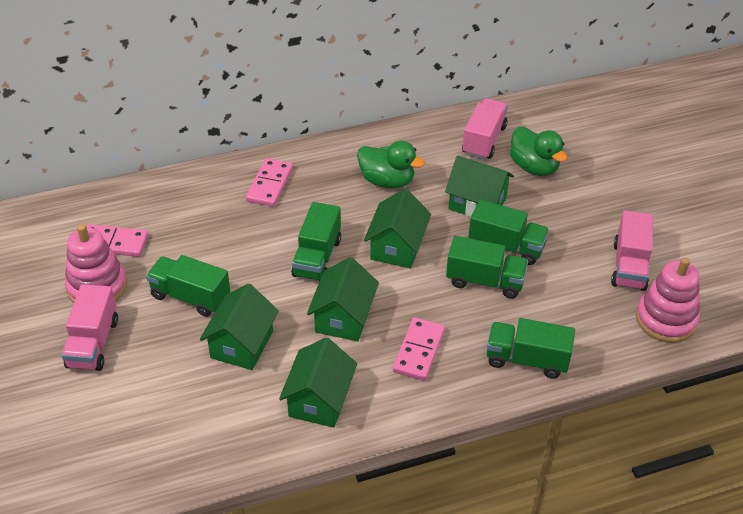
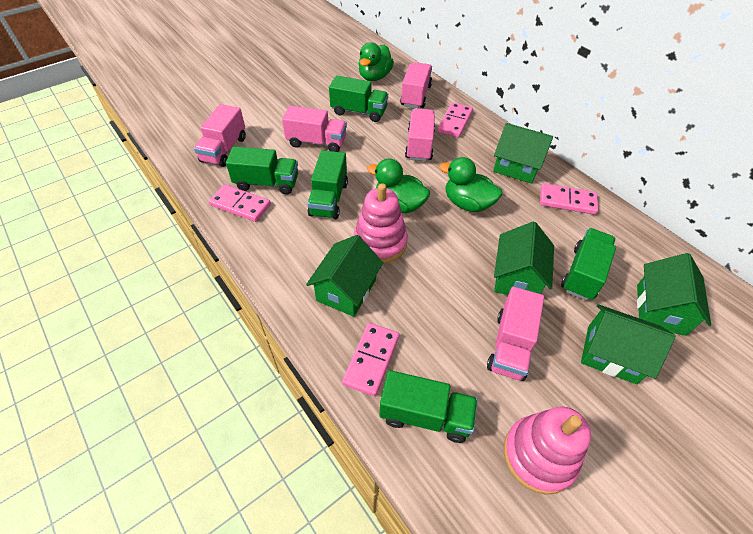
green duck: 2 -> 3
pink domino: 3 -> 4
pink truck: 3 -> 5

